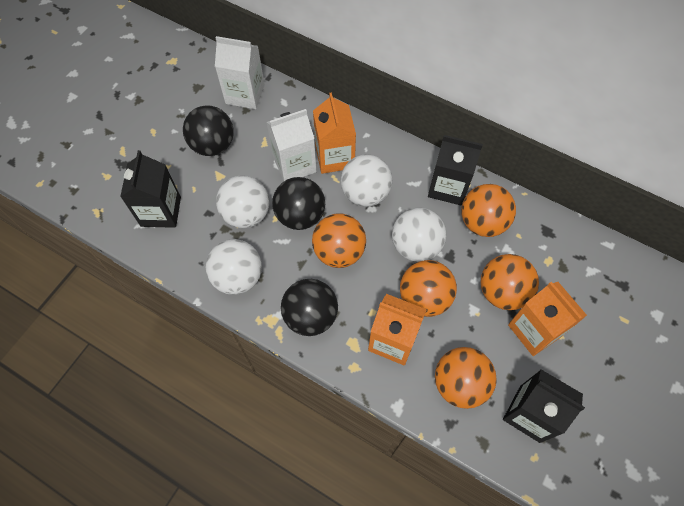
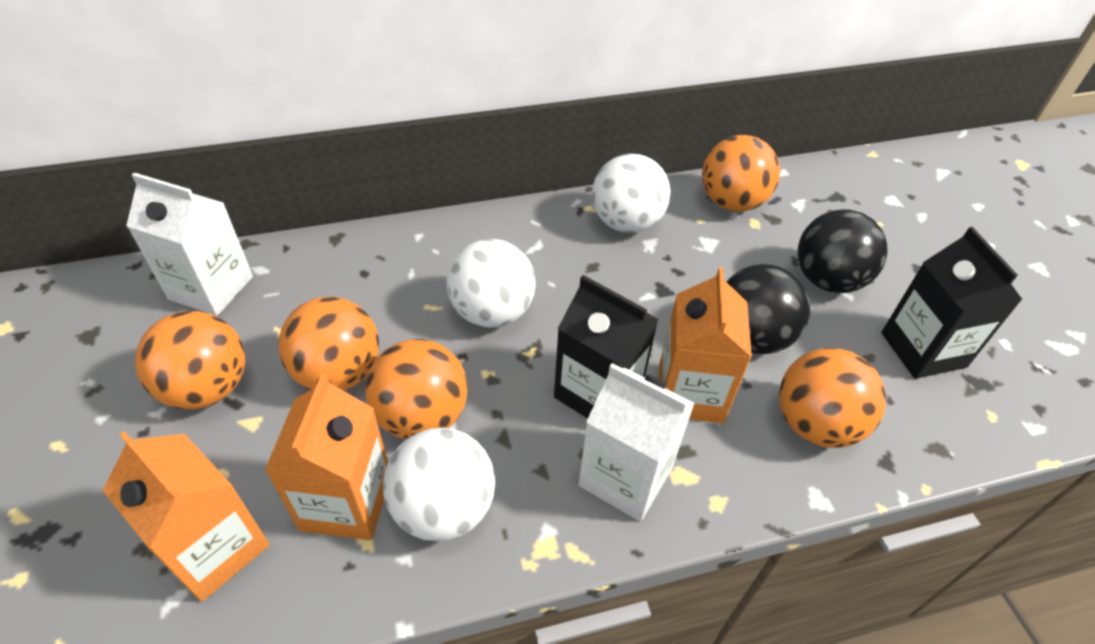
black ball: 3 -> 2
black carton: 3 -> 2
white ball: 4 -> 3

